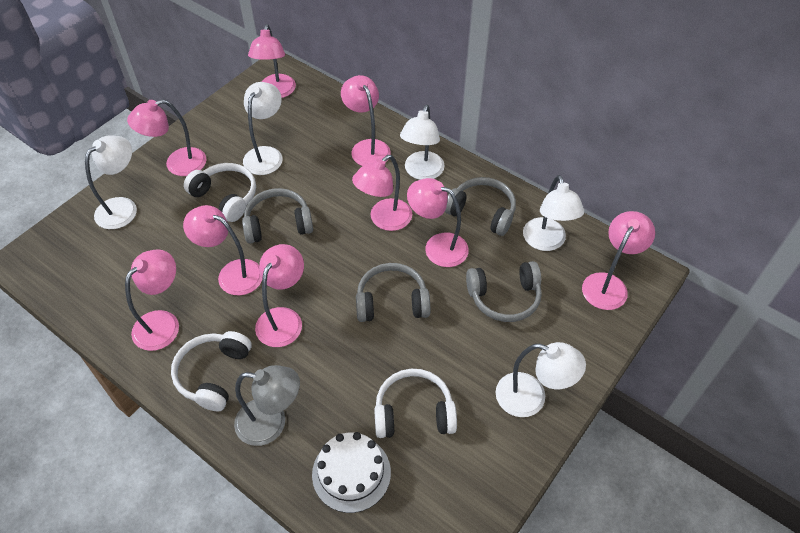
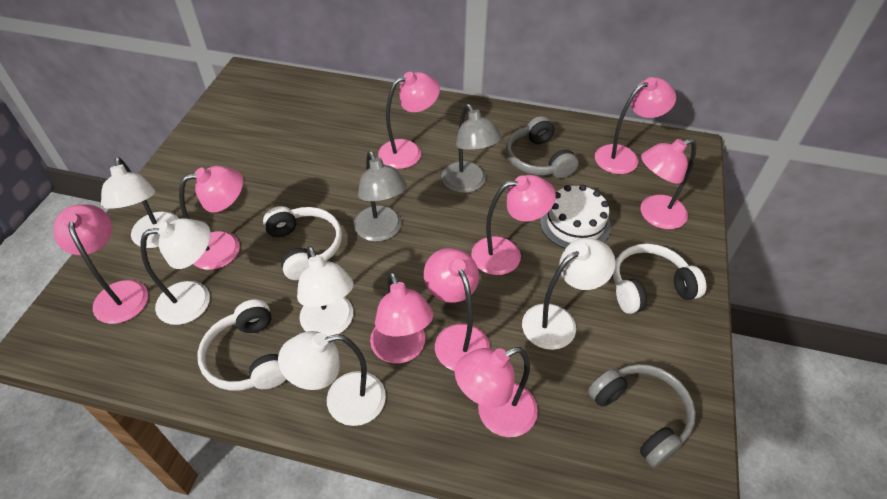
grey headphones: 4 -> 2
grey lamp: 1 -> 2

